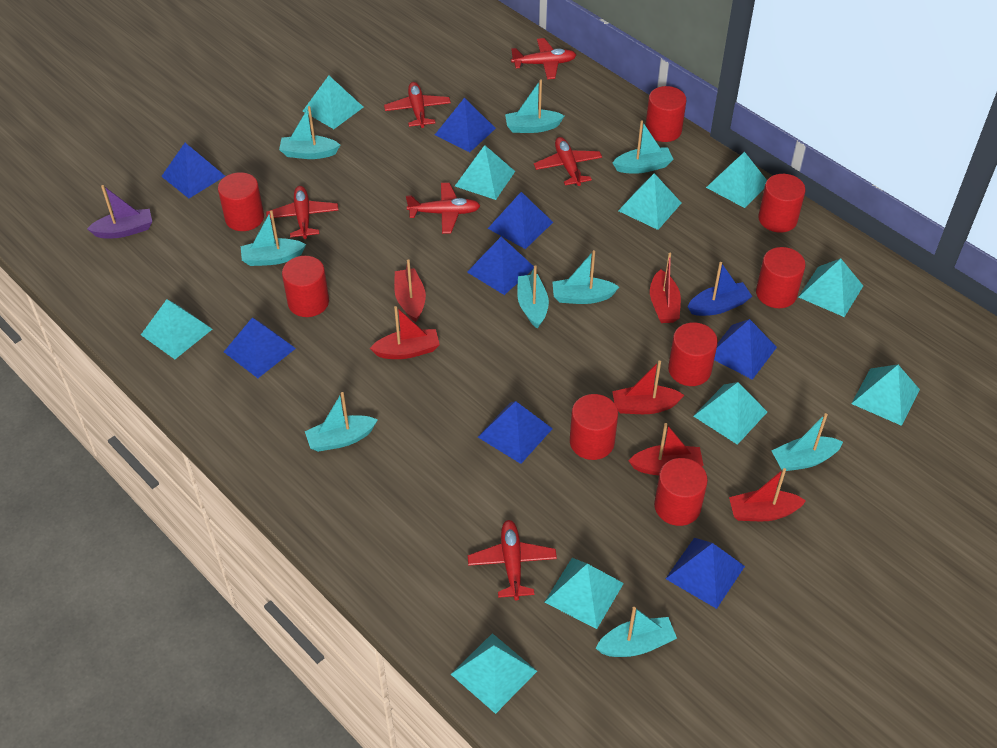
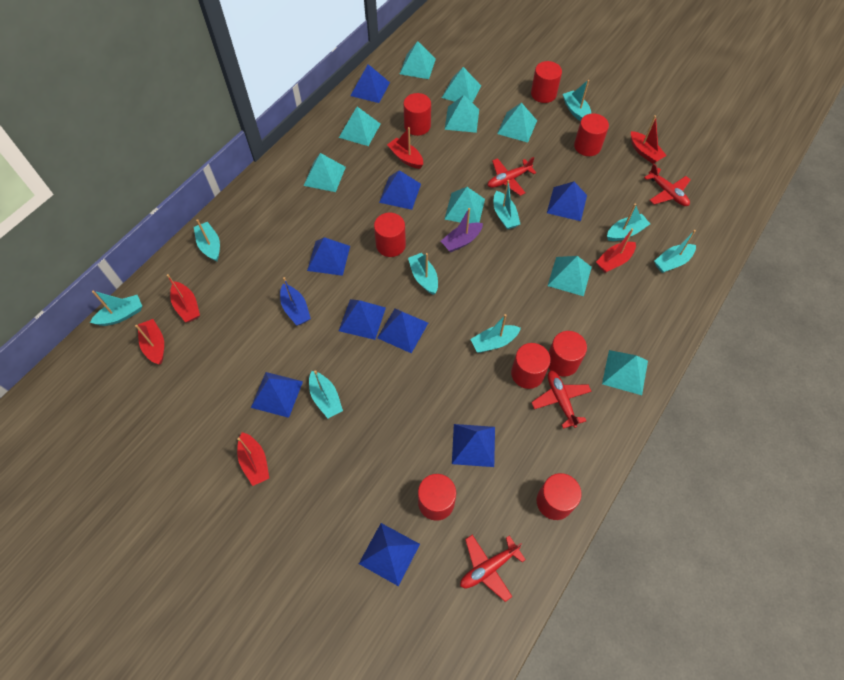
blue pyramid: 8 -> 9
red plane: 6 -> 4
turquoise pyramid: 10 -> 9

